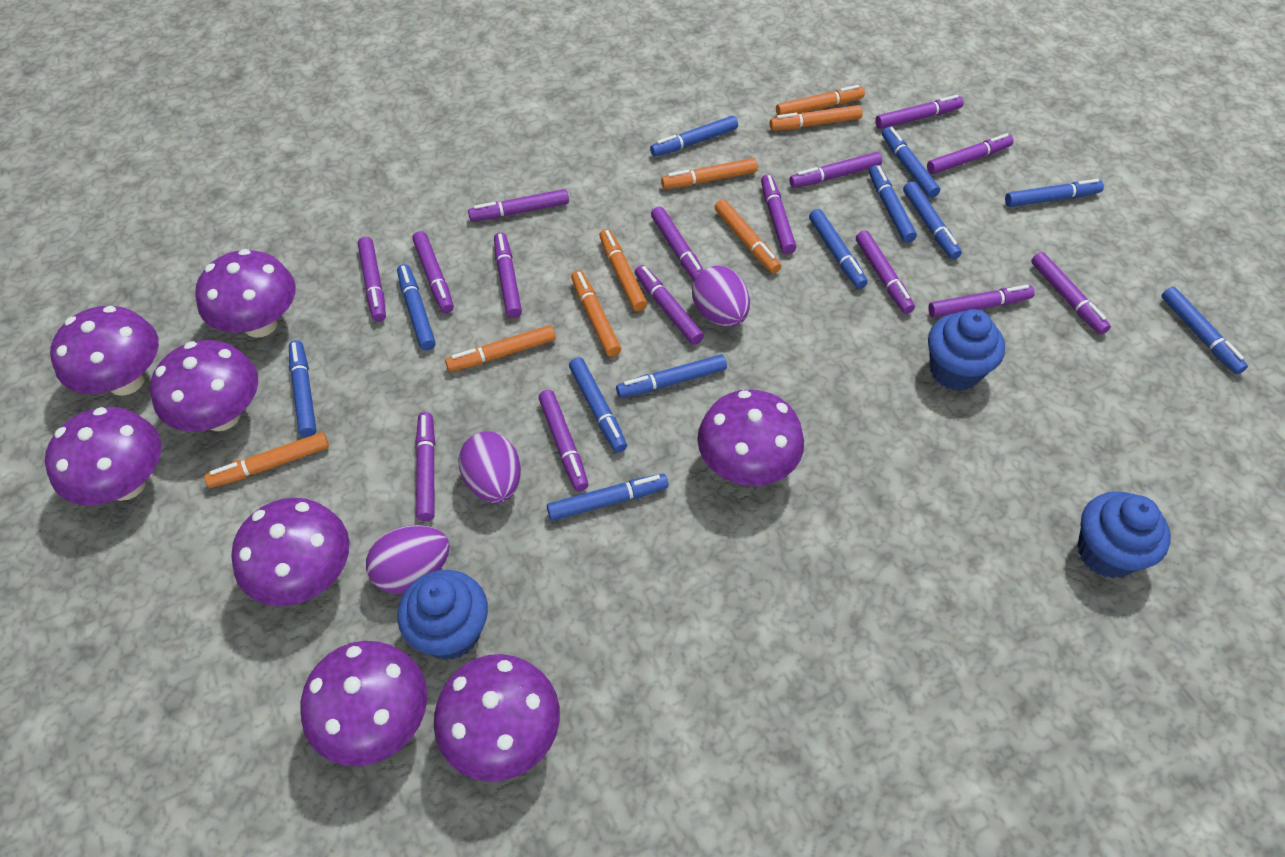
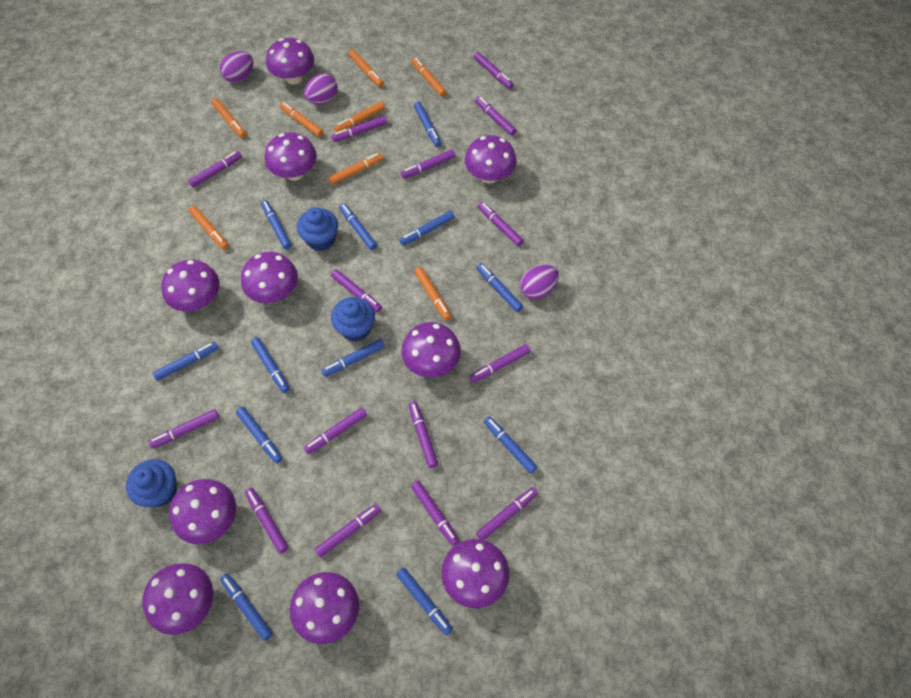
purple mushroom: 8 -> 10

